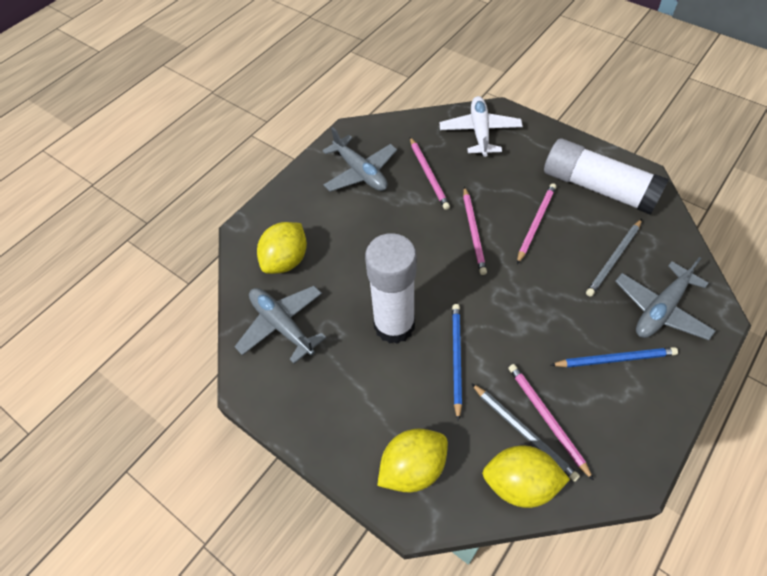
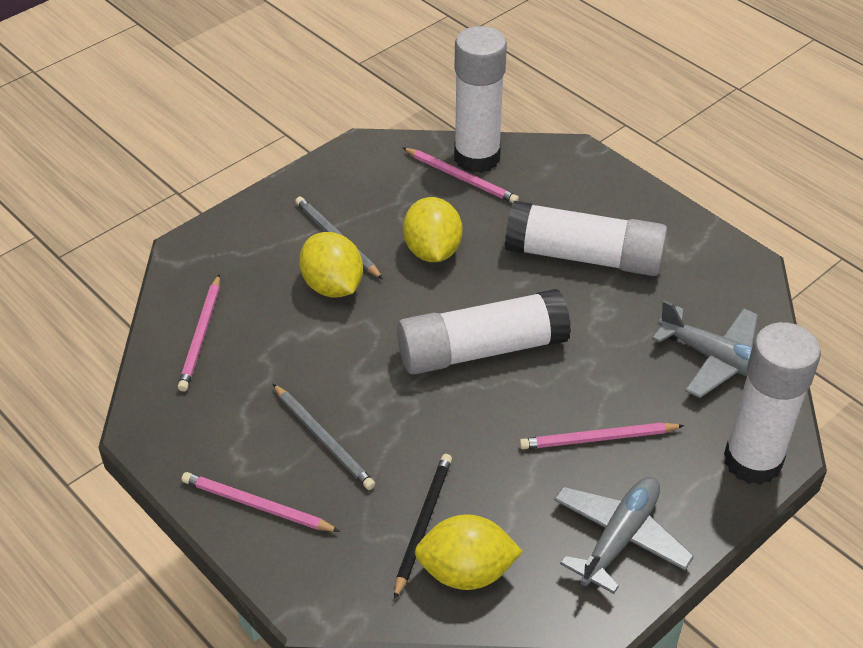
black pencil: 0 -> 1
blue pencil: 2 -> 0
grey plane: 3 -> 2
white glue stick: 2 -> 4
white plane: 1 -> 0

